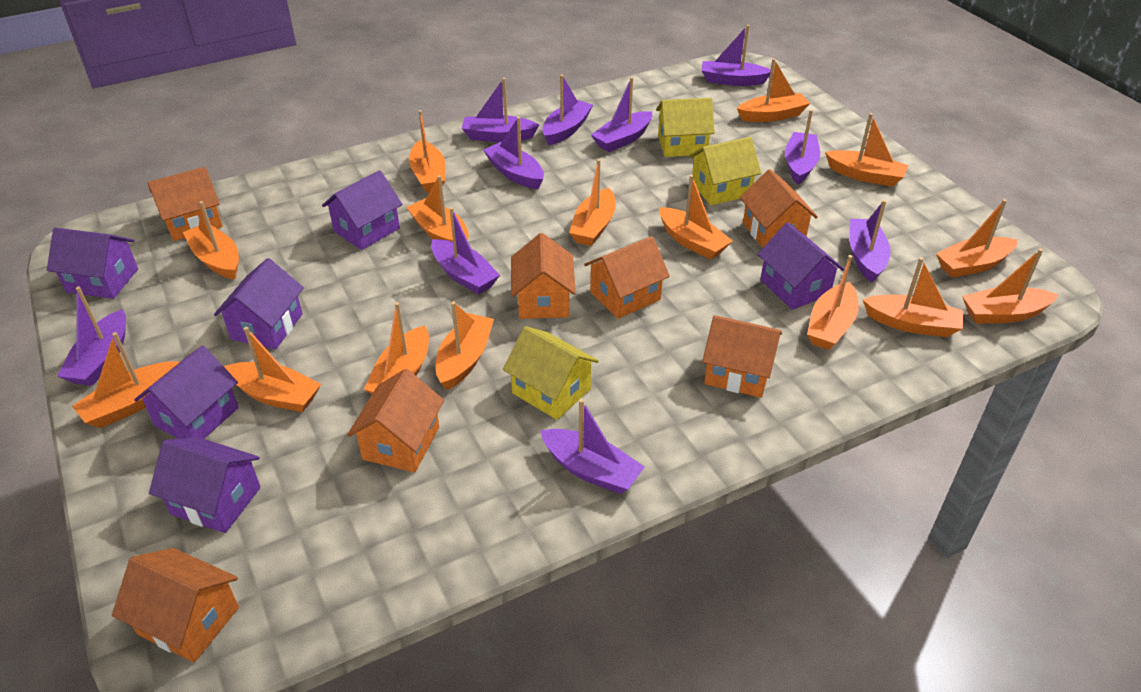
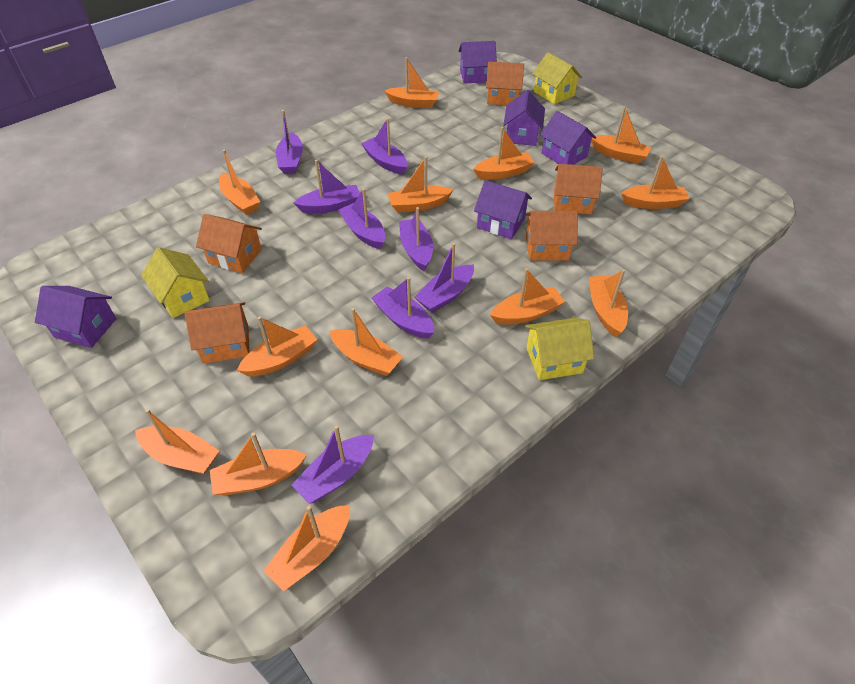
orange boat: 15 -> 13
orange house: 7 -> 5
purple boat: 10 -> 8
purple house: 6 -> 5

